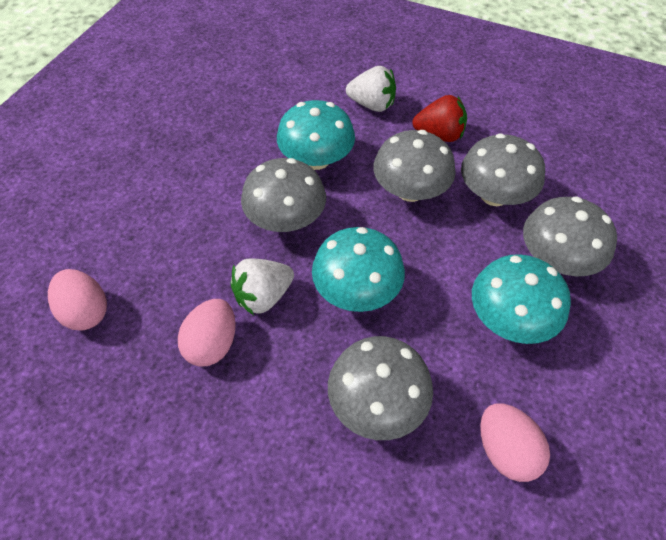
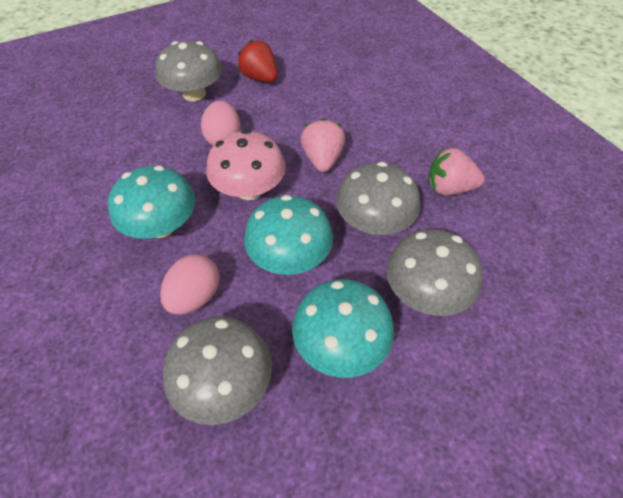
grey mushroom: 5 -> 4
pink egg: 3 -> 2
pink mushroom: 0 -> 1
pink strawberry: 0 -> 2
white strawberry: 2 -> 0

